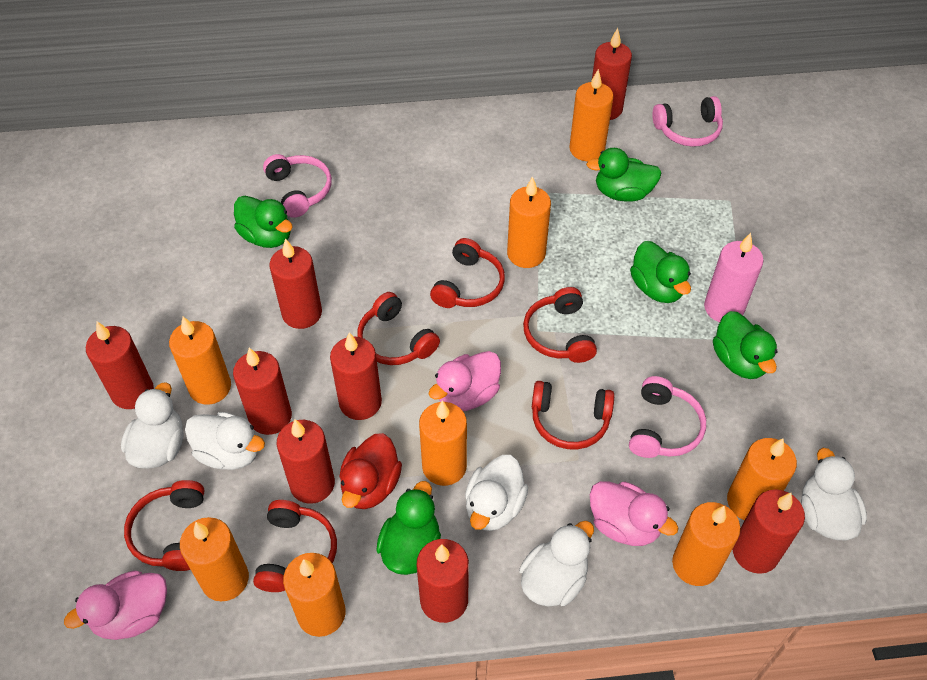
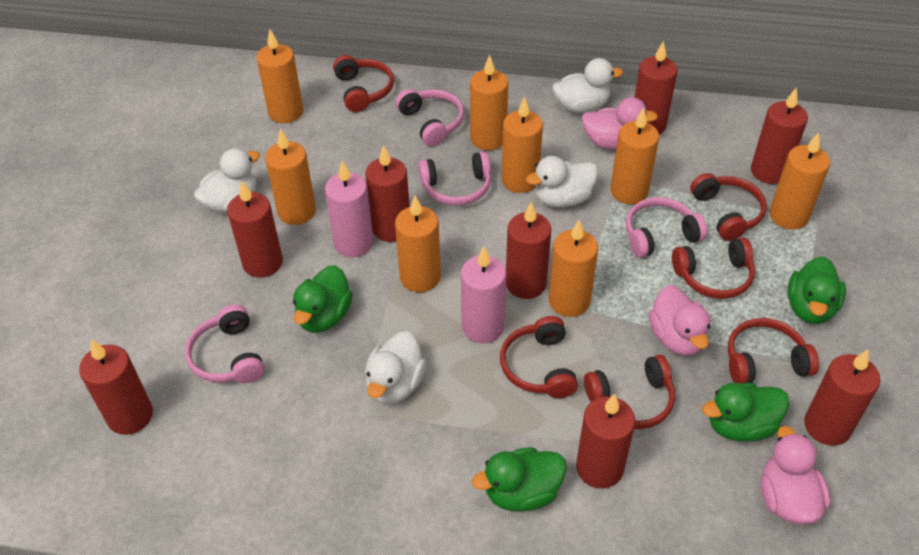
green duck: 5 -> 4
pink candle: 1 -> 2
pink headphones: 3 -> 4
red duck: 1 -> 0
white duck: 5 -> 4

